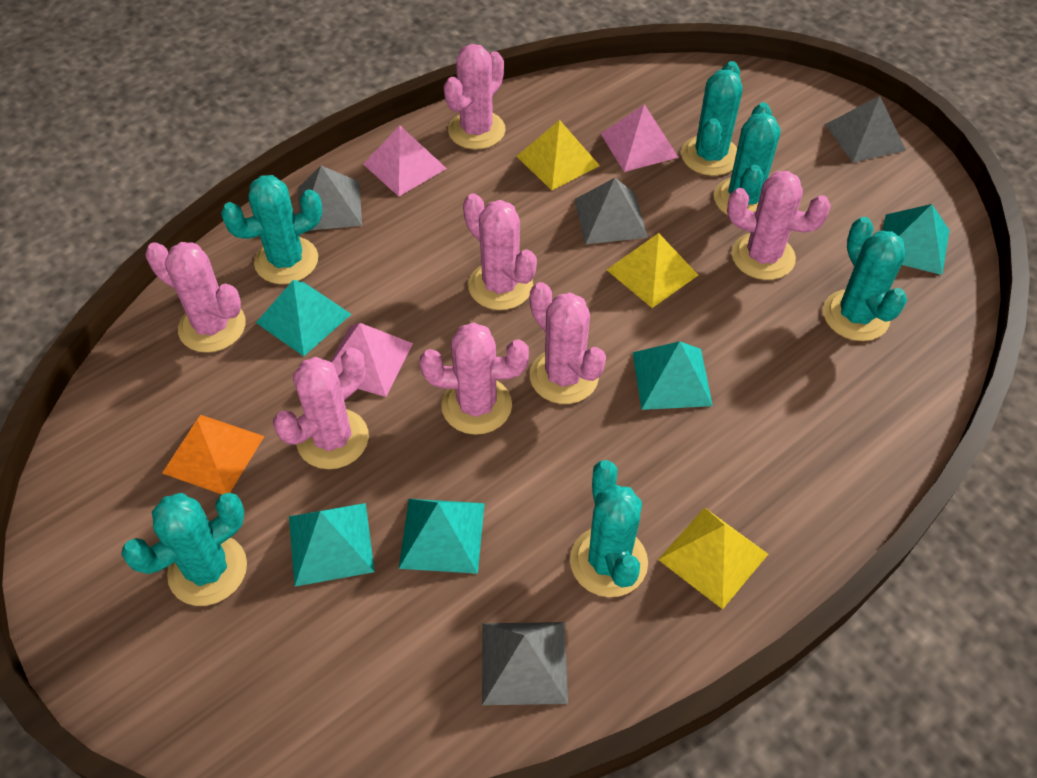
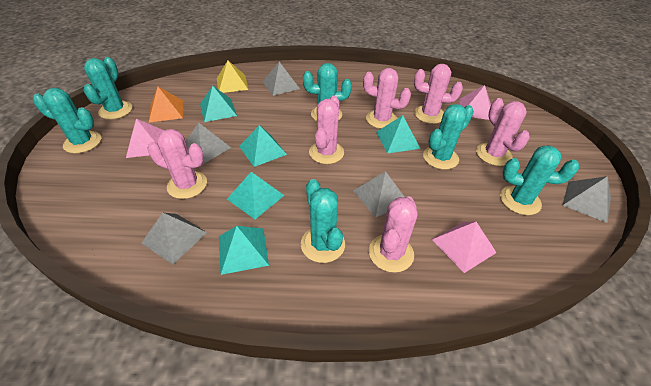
grey pyramid: 4 -> 5
pink cactus: 7 -> 6
yellow pyramid: 3 -> 1

